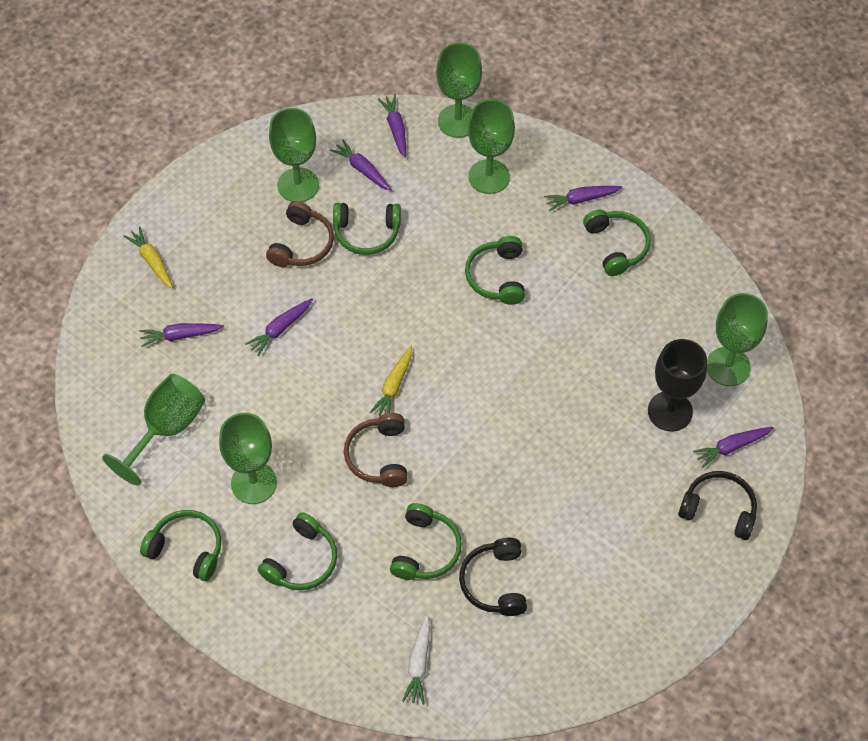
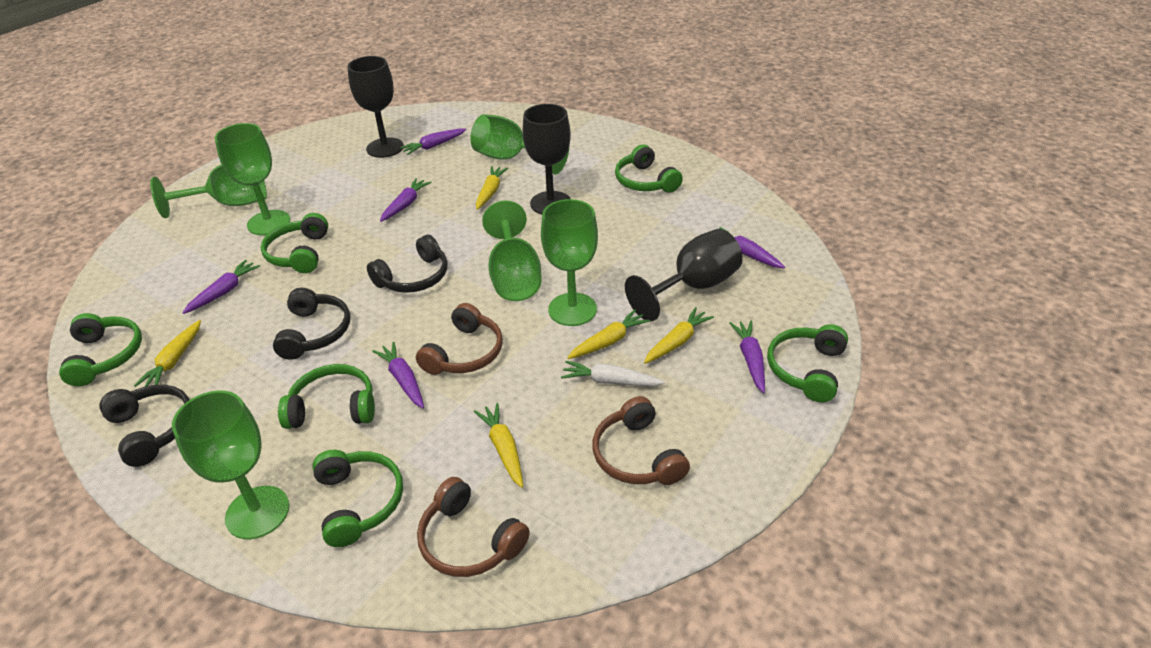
black goblet: 1 -> 3
black headphones: 2 -> 3
brown headphones: 2 -> 3
yellow carrot: 2 -> 5

